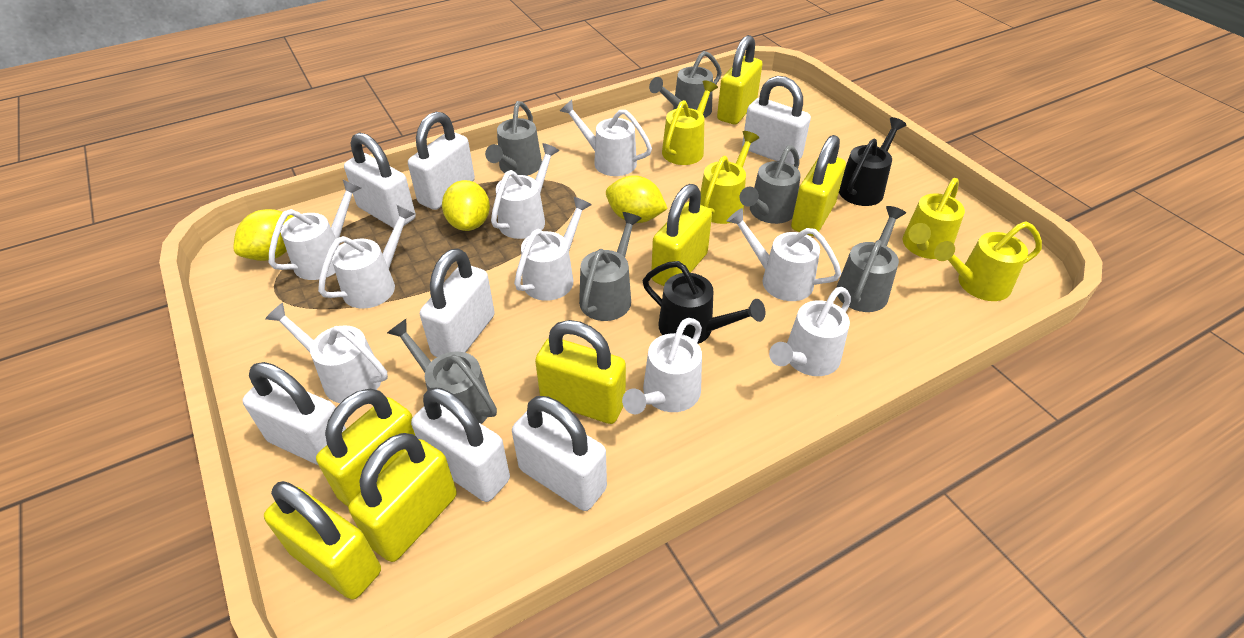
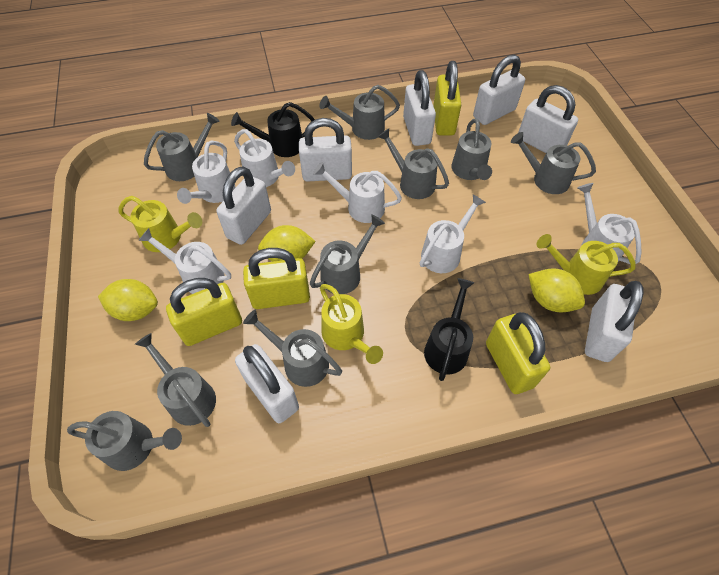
grey watering can: 6 -> 9
white watering can: 9 -> 6
yellow padlock: 7 -> 4
yellow watering can: 4 -> 3

